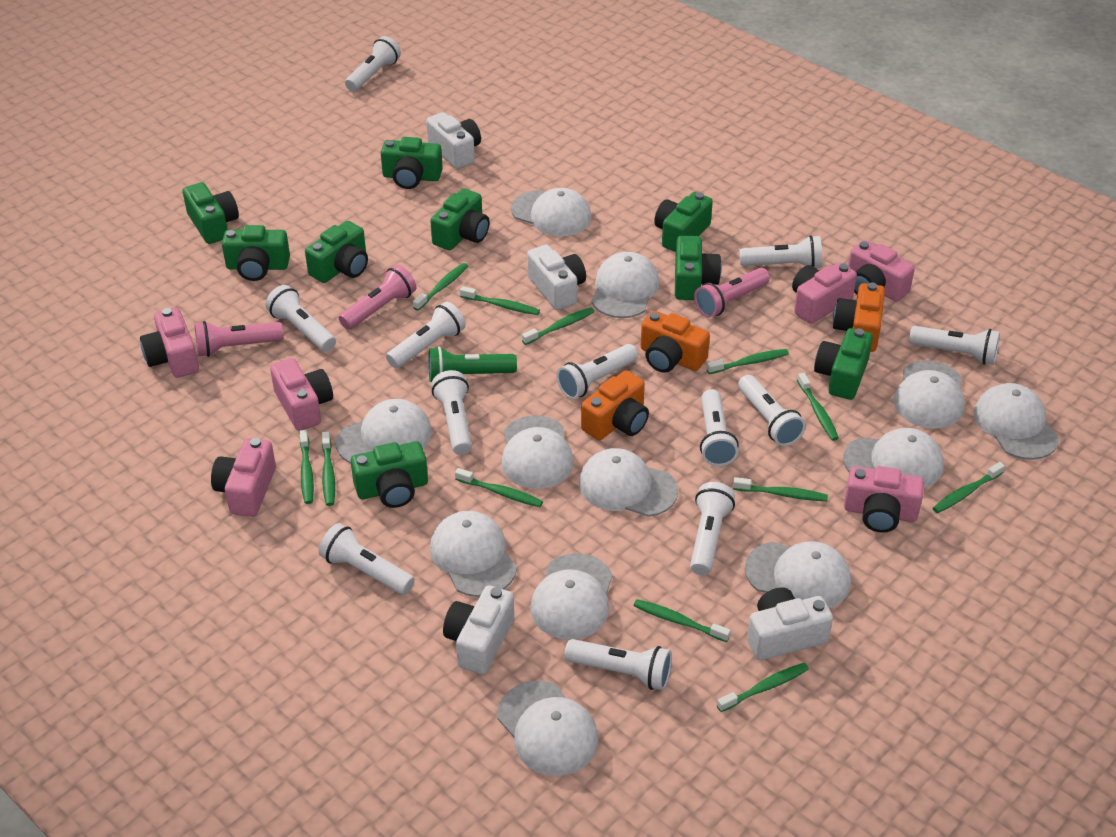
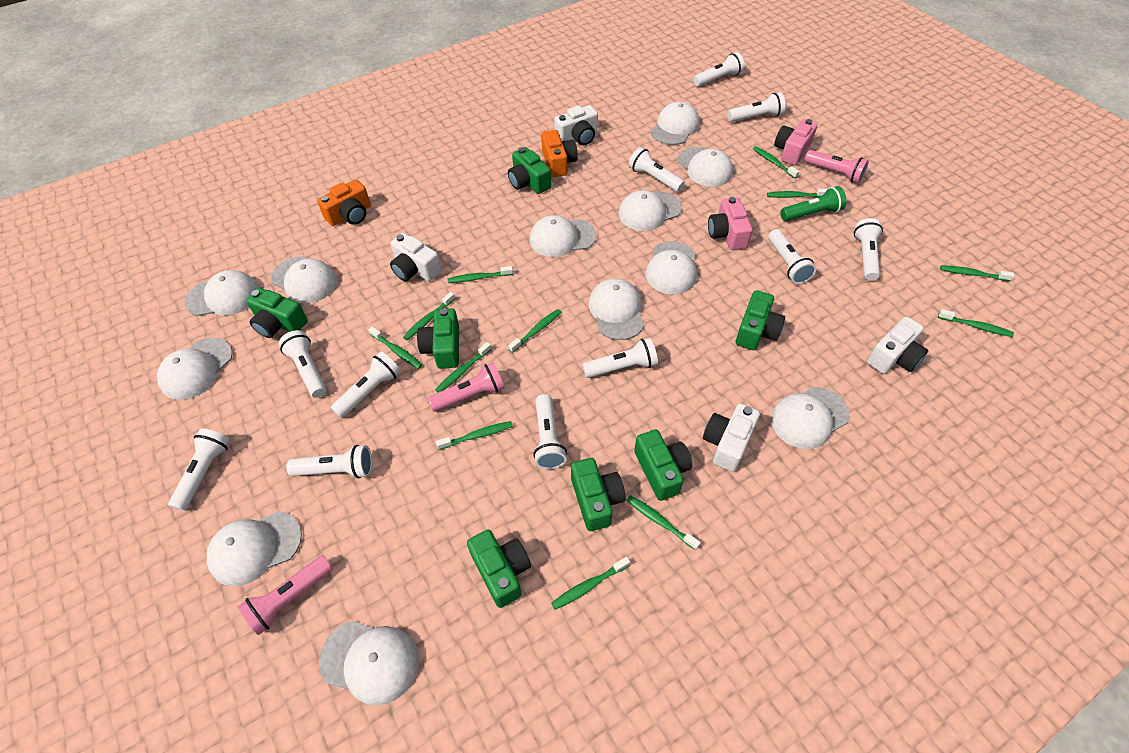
green camera: 9 -> 7
orange camera: 3 -> 2
pink camera: 6 -> 2
white flashlight: 12 -> 11

